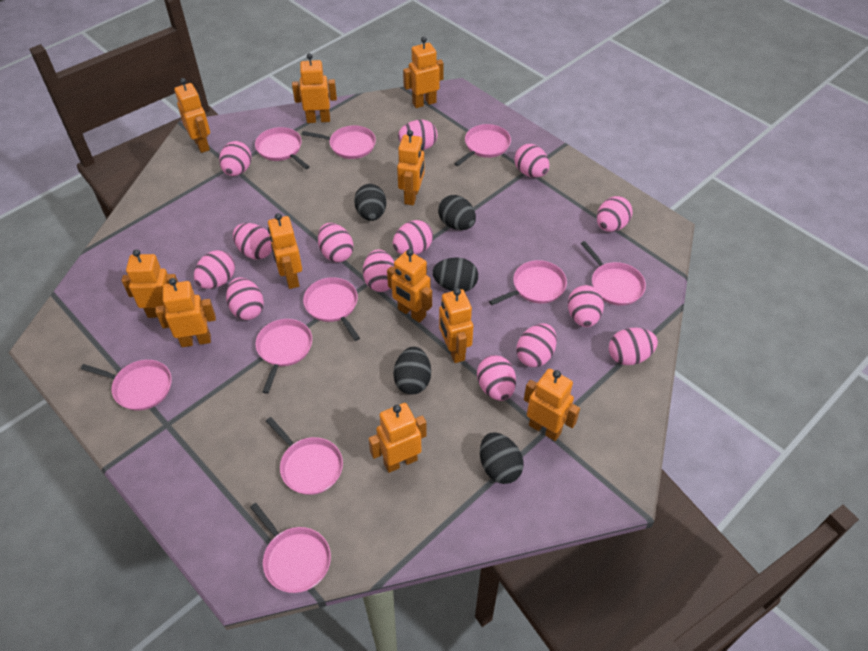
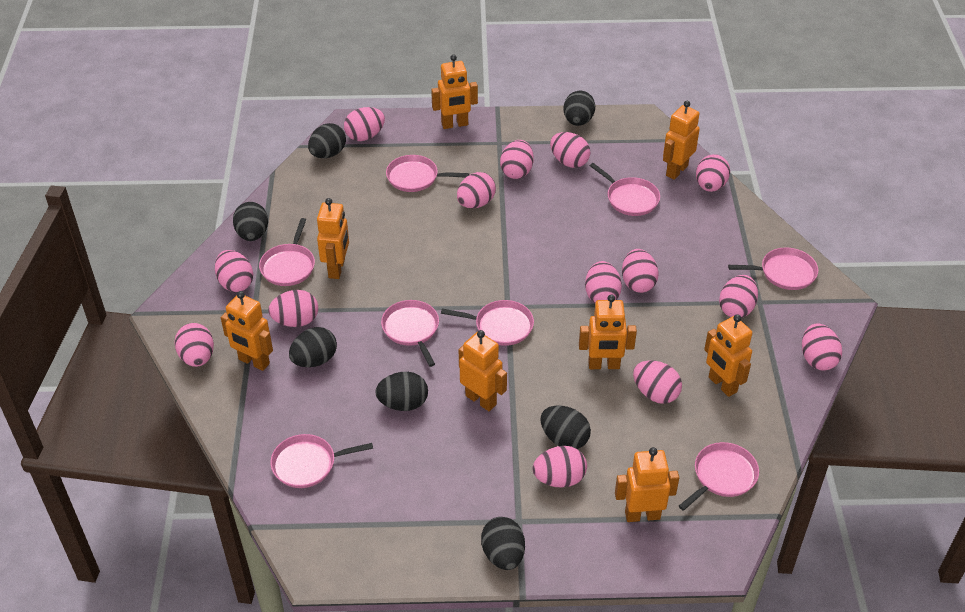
black egg: 5 -> 7
orange robot: 11 -> 8
pink pan: 10 -> 8

